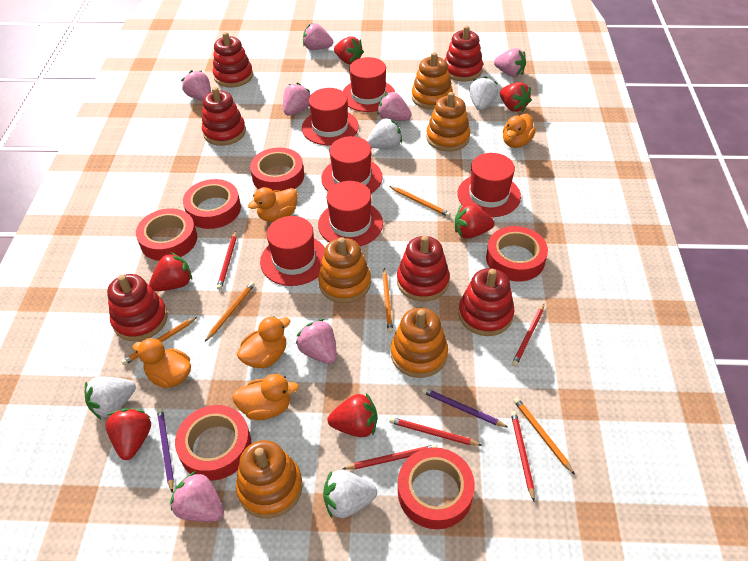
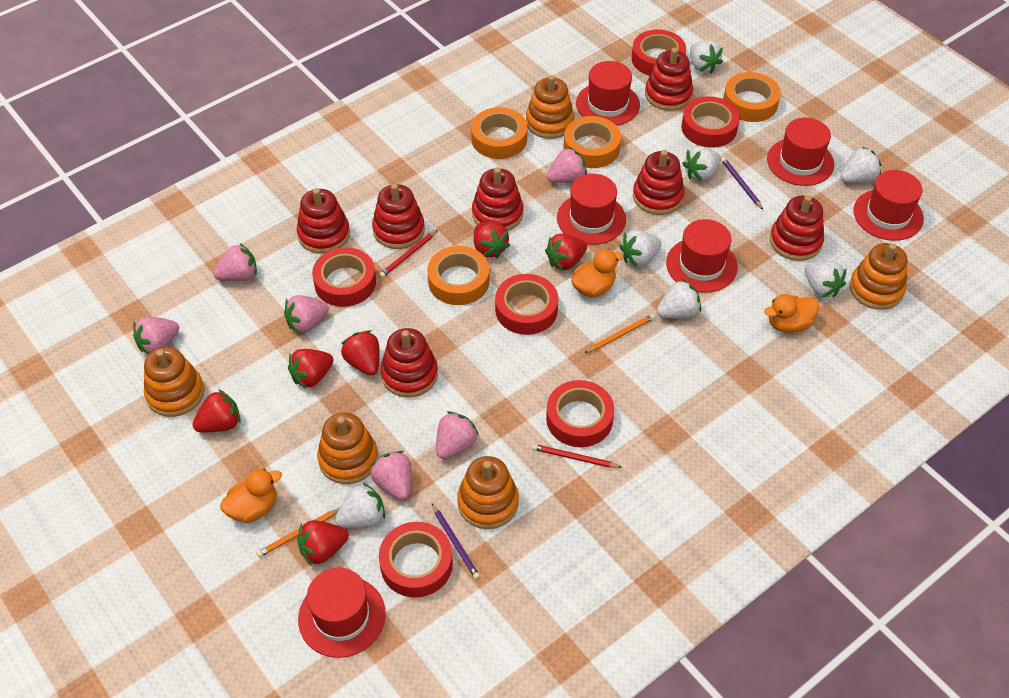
orange duck: 5 -> 3
orange pencil: 5 -> 2
orange tape: 0 -> 4
pink strawberry: 7 -> 6
red pencil: 5 -> 2
red stacking toy: 6 -> 7
white strawberry: 4 -> 7

